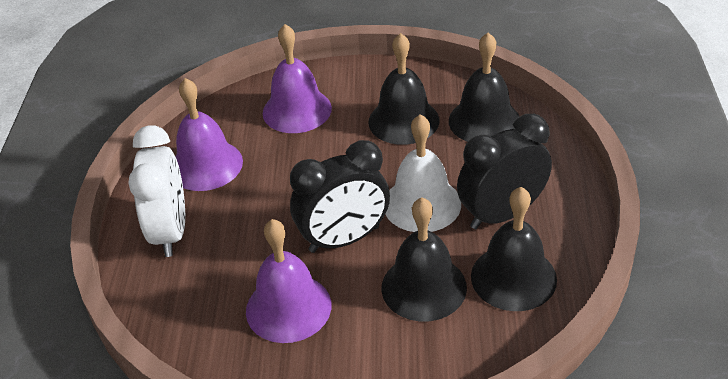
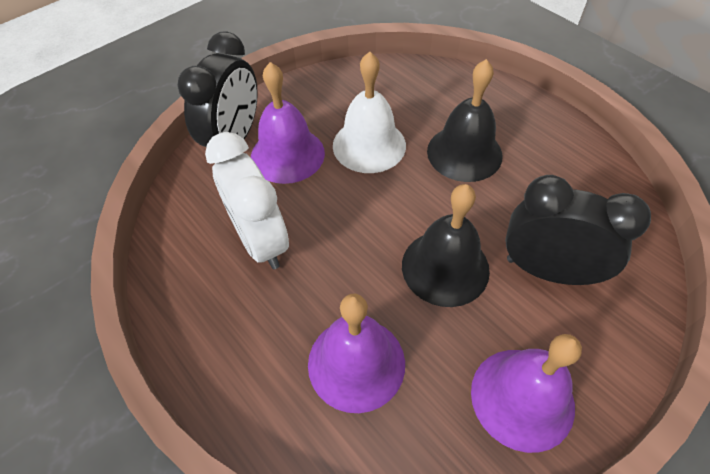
black bell: 4 -> 2

